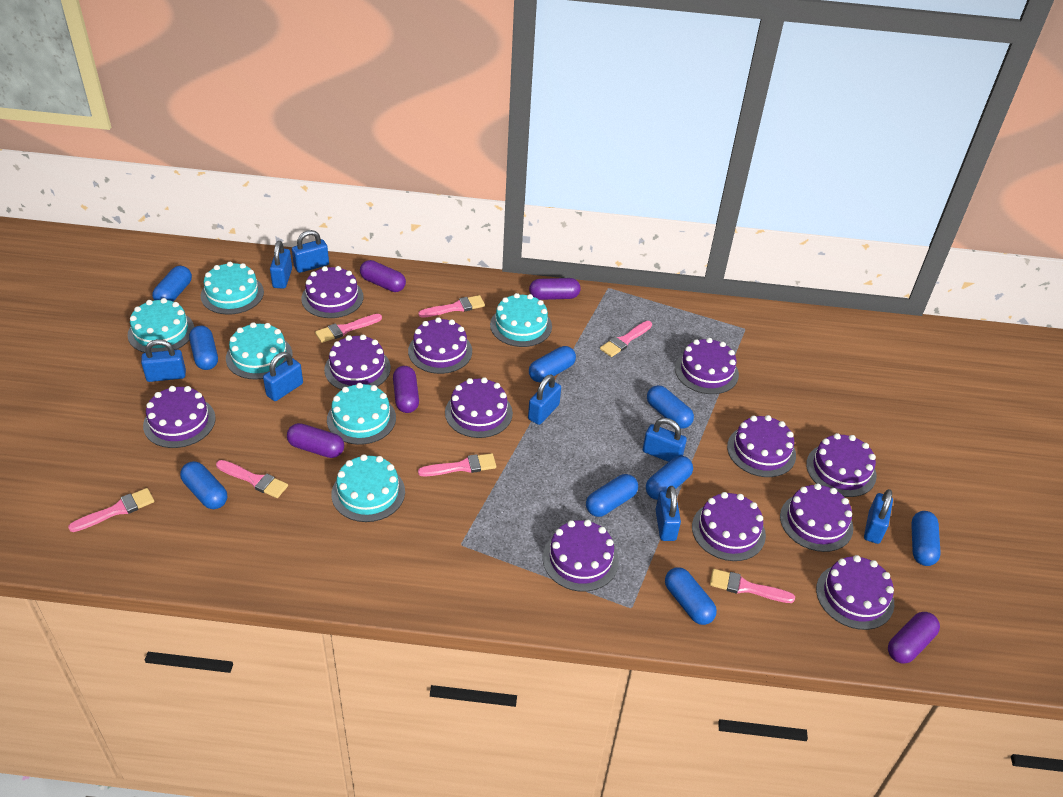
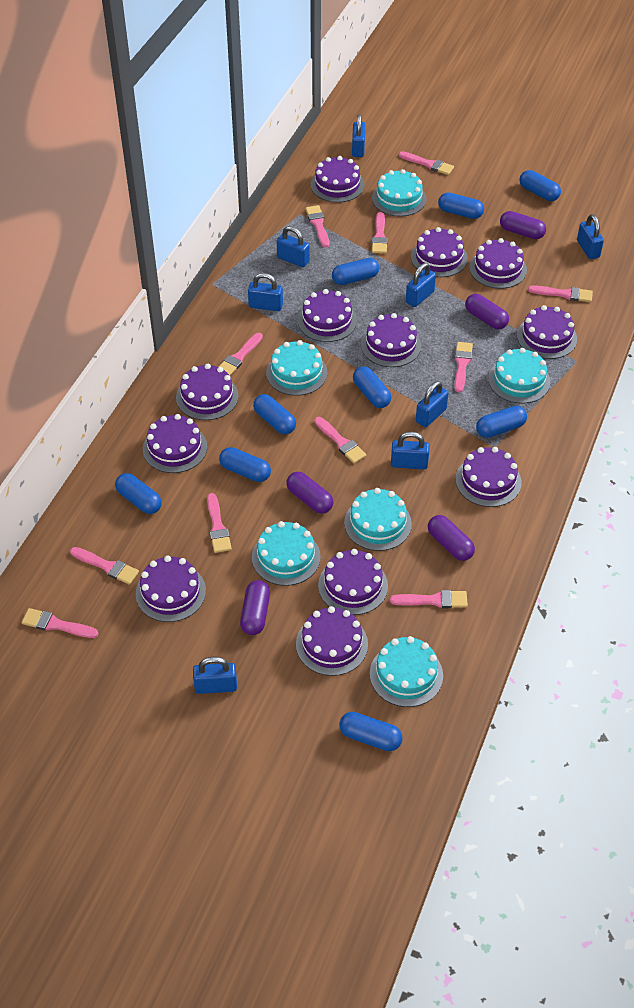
pink brush: 7 -> 11

